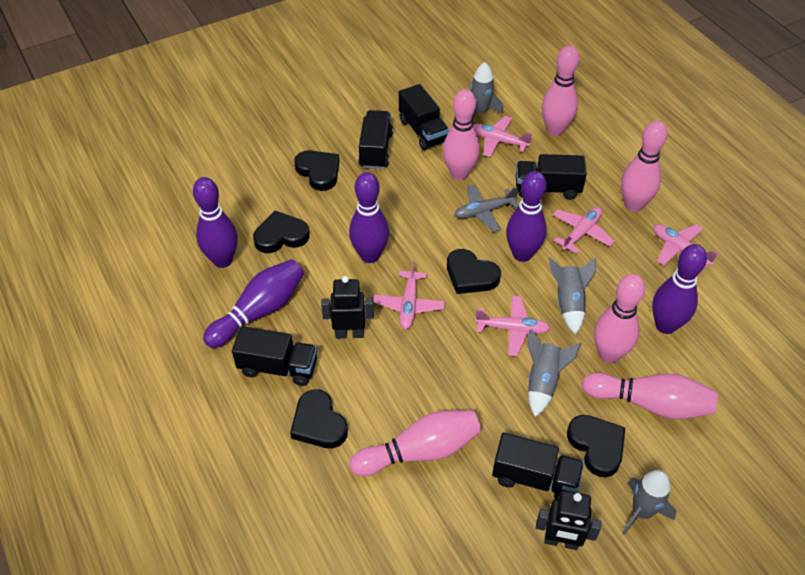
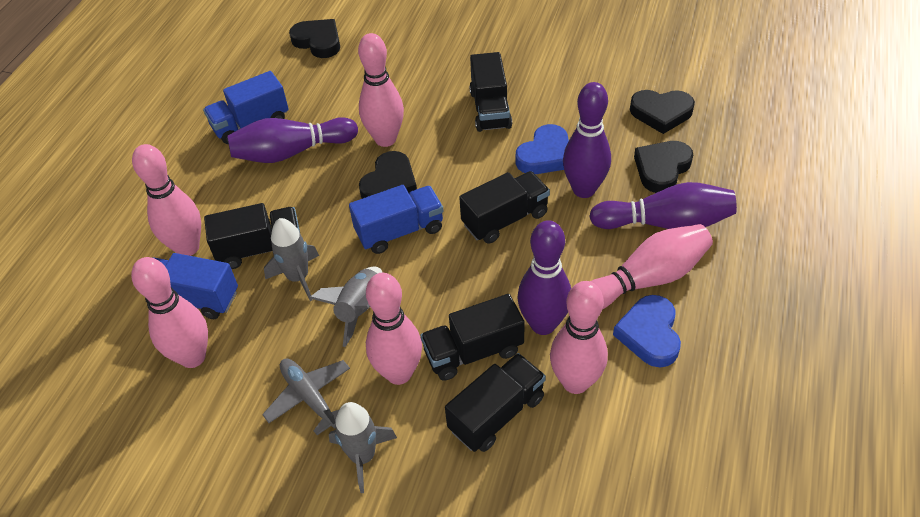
black heart: 5 -> 4
black robot: 2 -> 0
blue heart: 0 -> 2
blue truck: 0 -> 3
grey rocket: 4 -> 3
pink plane: 5 -> 0
purple bowling pin: 5 -> 4

